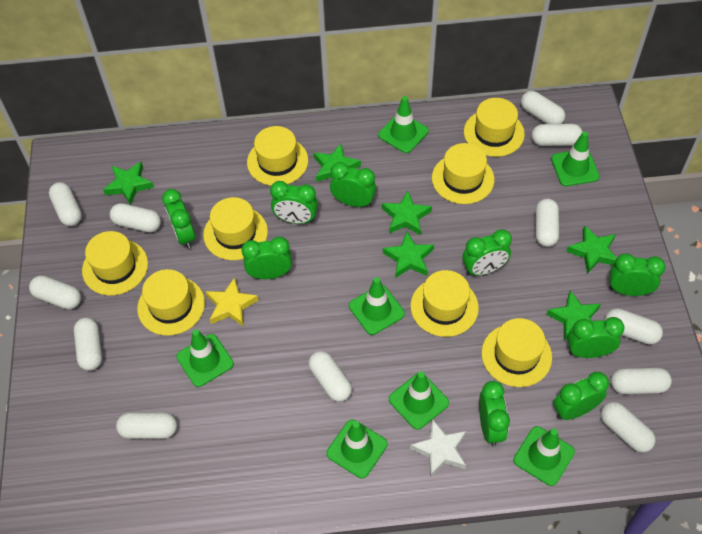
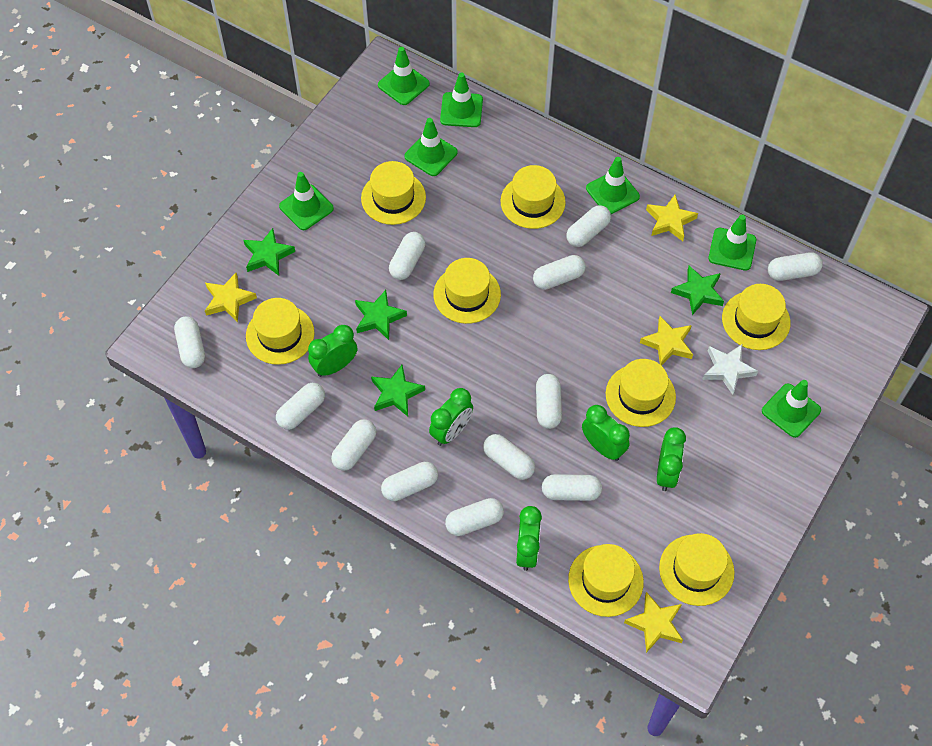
green clock: 9 -> 5
green star: 6 -> 4
yellow star: 1 -> 4

